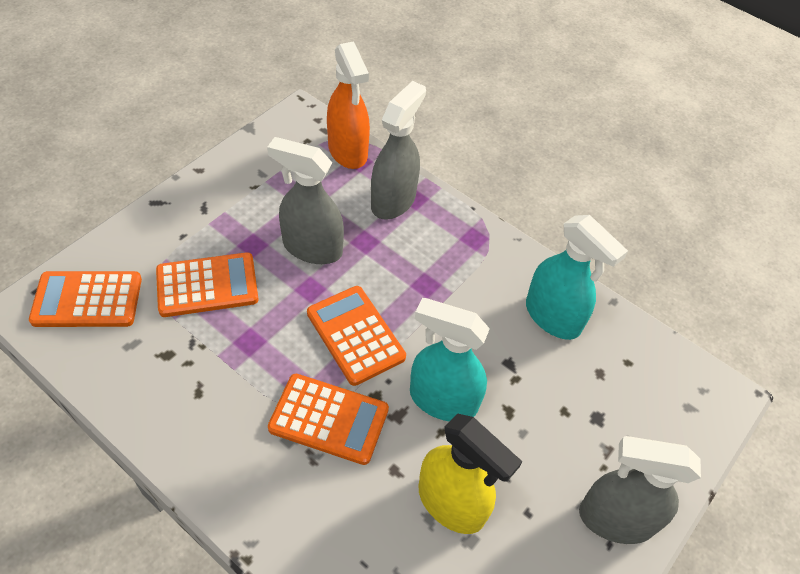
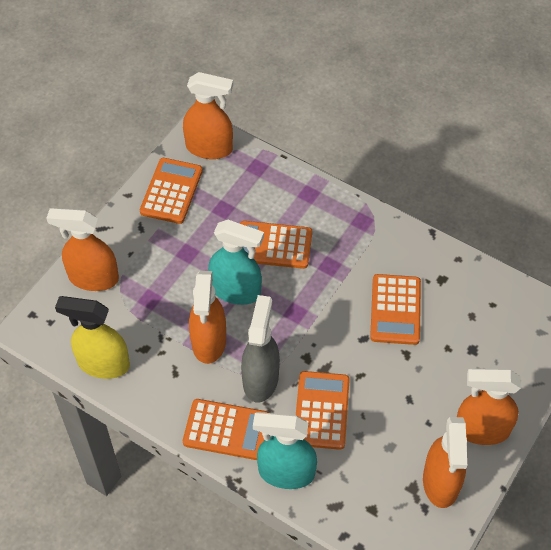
grey spray bottle: 3 -> 1
orange calculator: 4 -> 5
orange spray bottle: 1 -> 5

